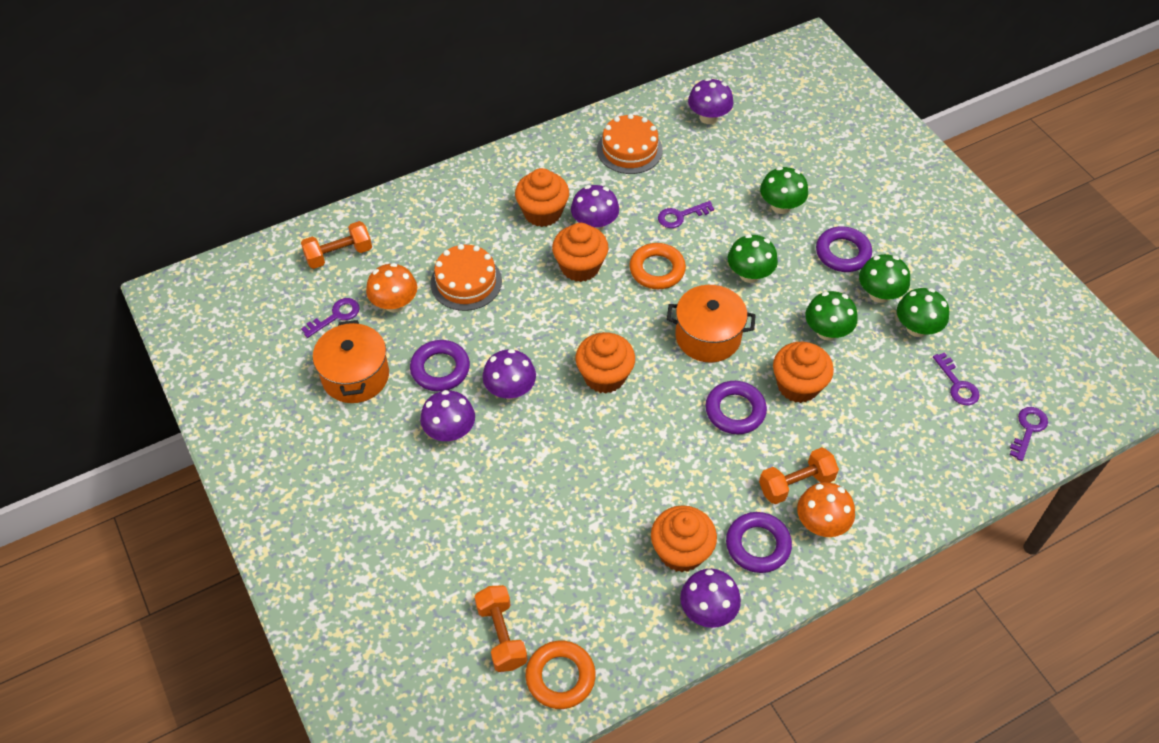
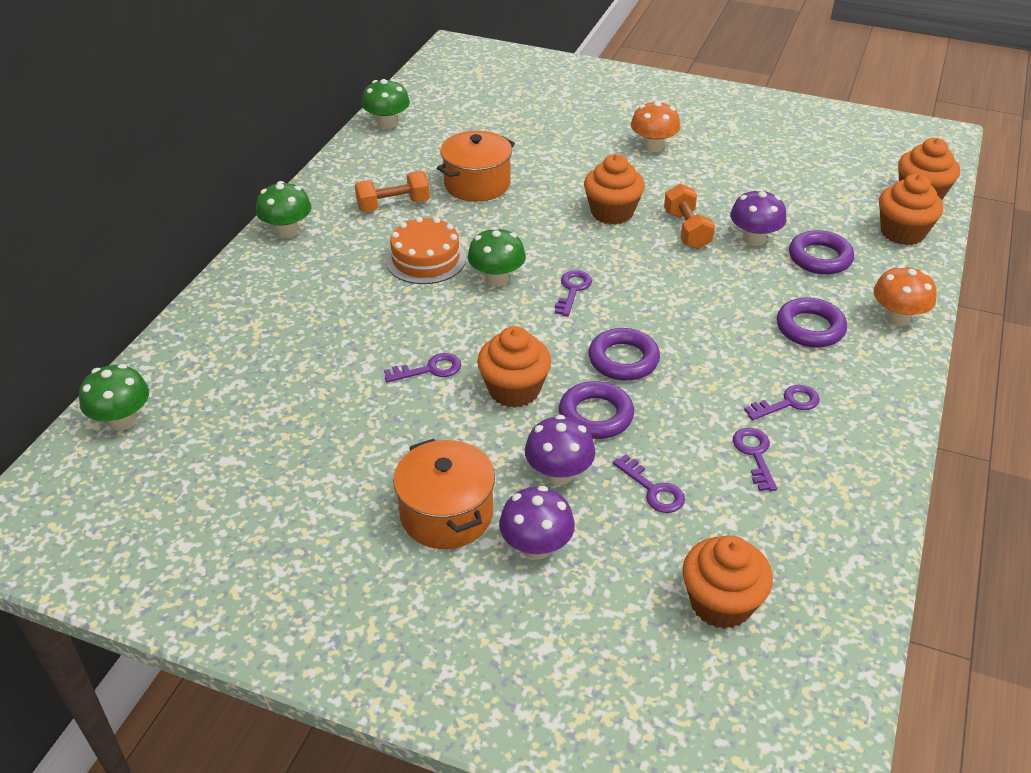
green mushroom: 5 -> 4
orange cake: 2 -> 1
orange dumbbell: 3 -> 2
orange ring: 2 -> 0
purple key: 4 -> 5
purple mushroom: 5 -> 3

